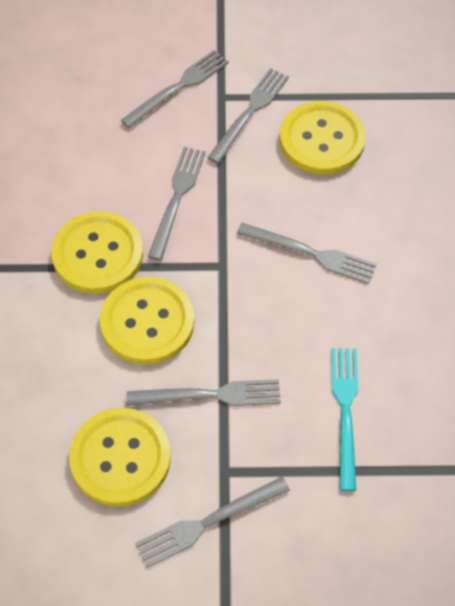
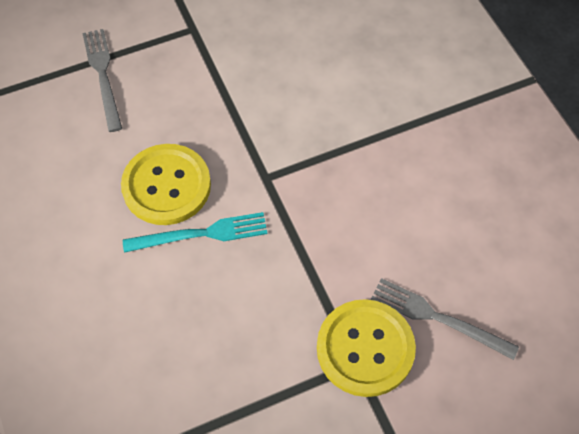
grey fork: 6 -> 2
yellow button: 4 -> 2

